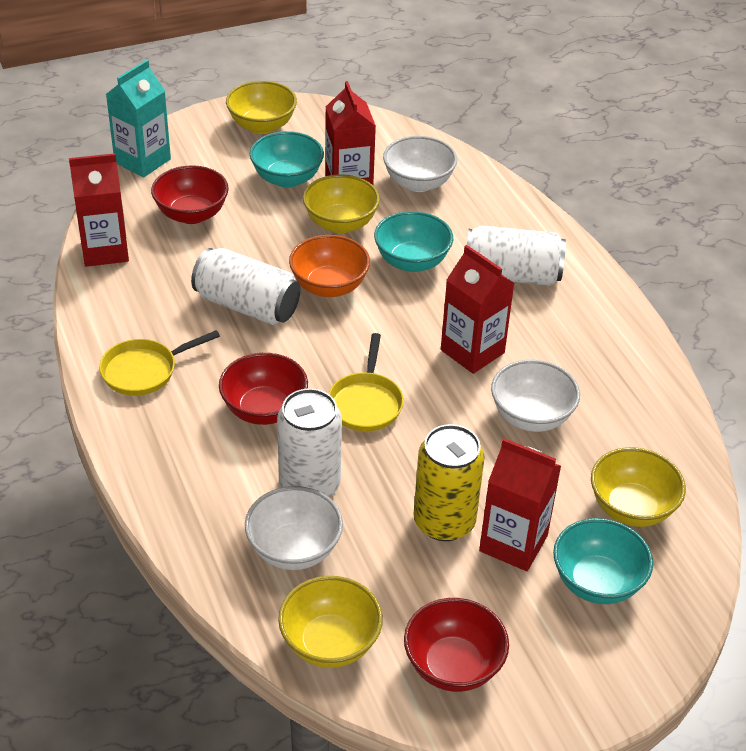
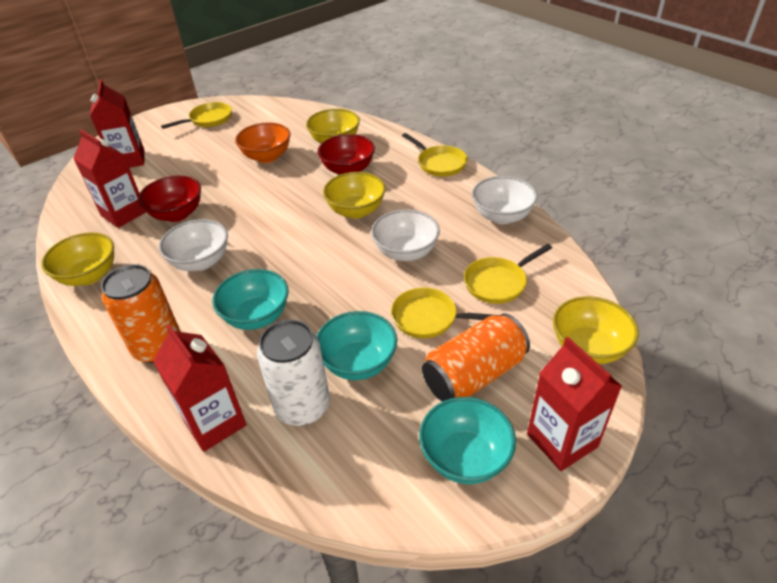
orange can: 0 -> 2
red bowl: 3 -> 2
turquoise carton: 1 -> 0
white can: 3 -> 1
yellow can: 1 -> 0
yellow pan: 2 -> 4

